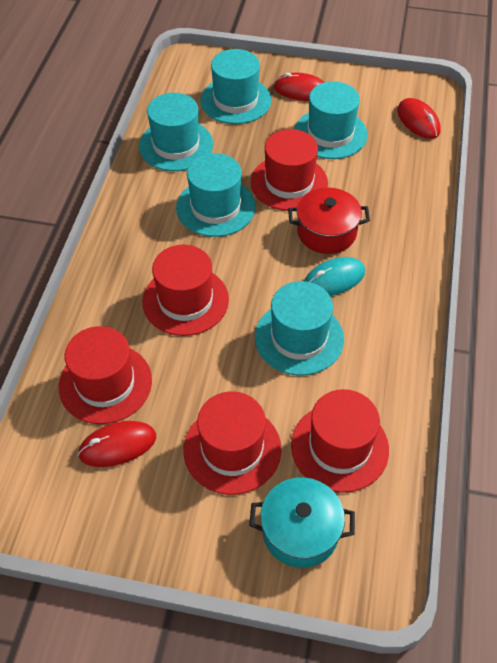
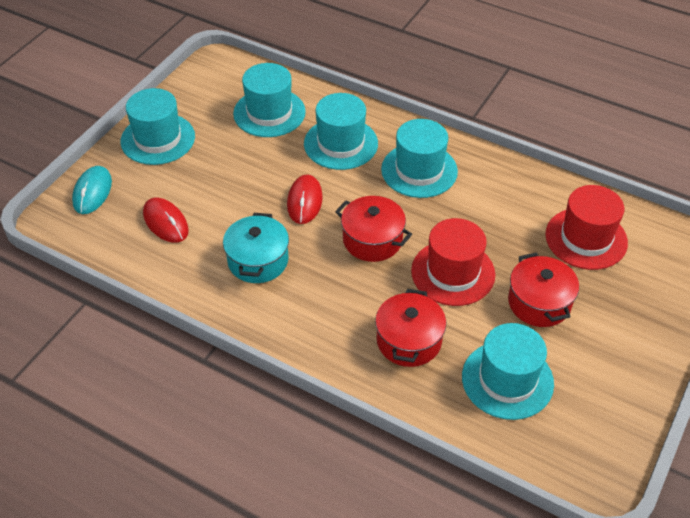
red hat: 5 -> 2
red mouse: 3 -> 2
red pot: 1 -> 3

